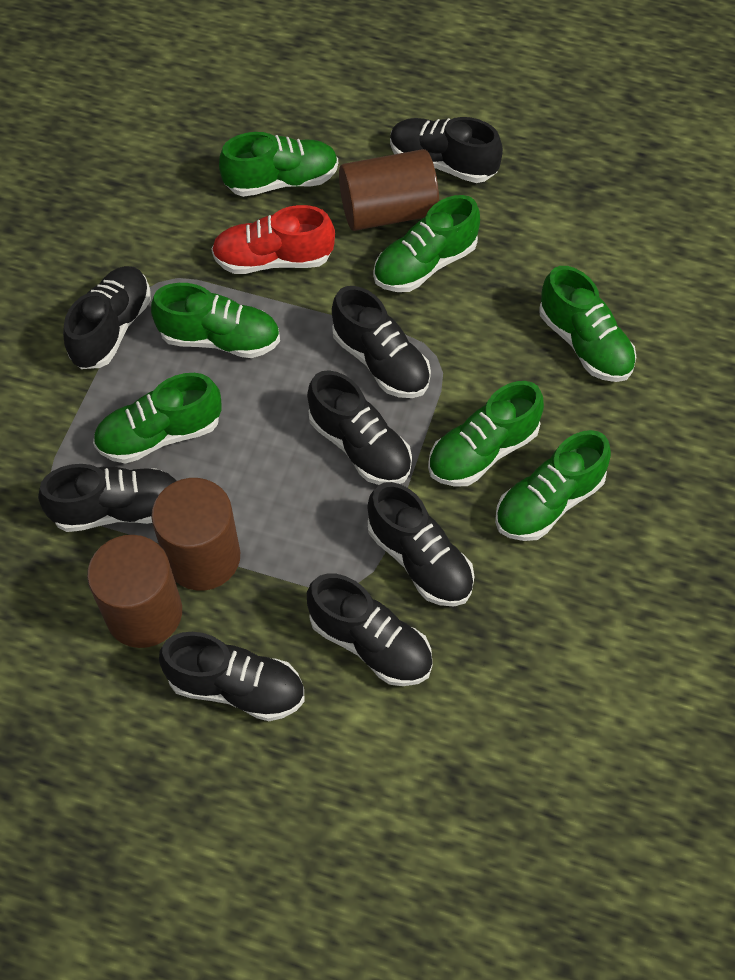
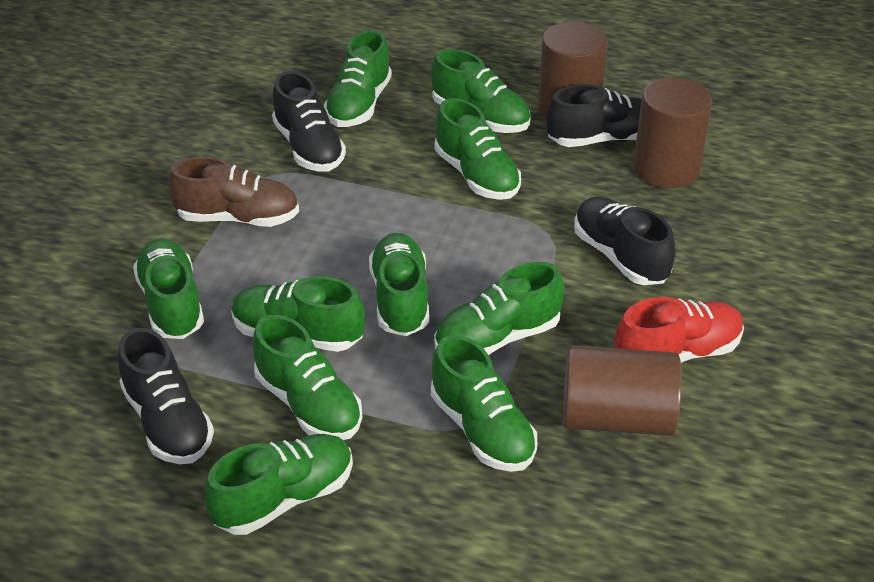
black shoe: 8 -> 4
brown shoe: 0 -> 1
green shoe: 7 -> 10

